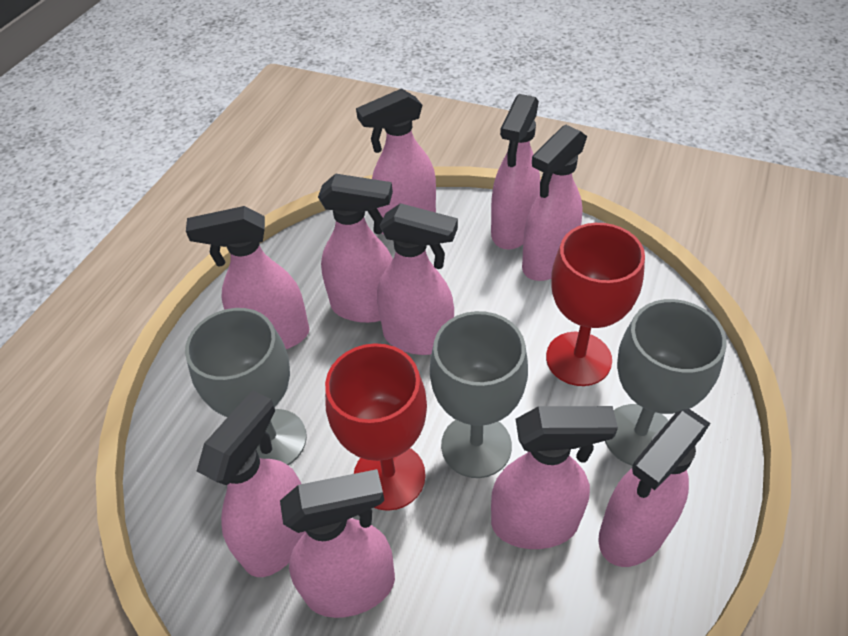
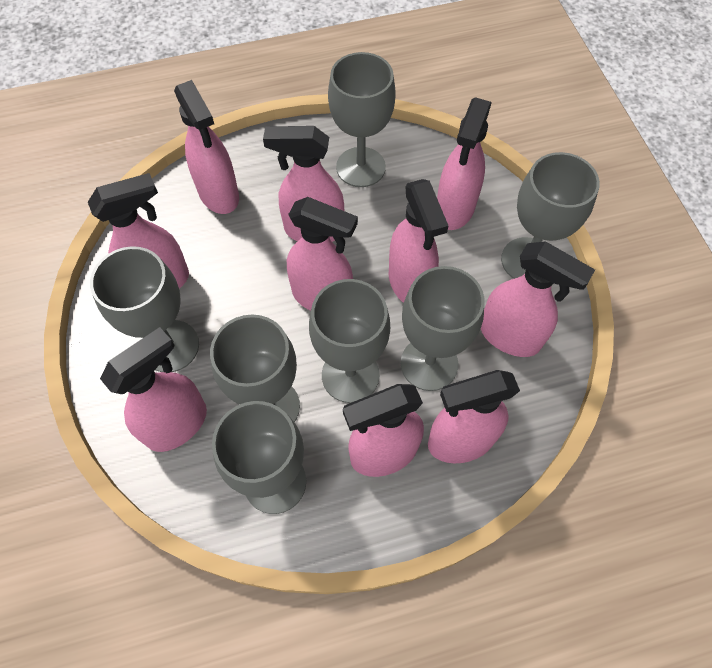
grey goblet: 3 -> 7
red goblet: 2 -> 0

